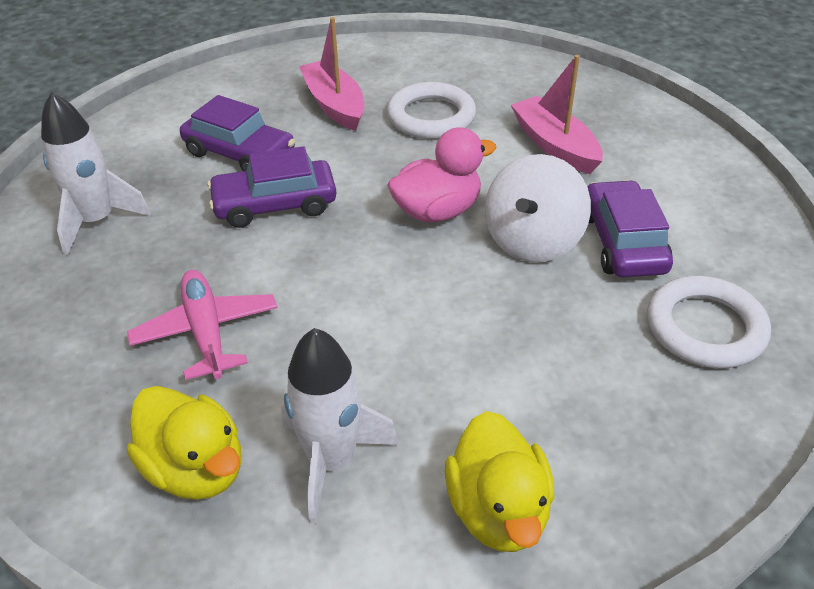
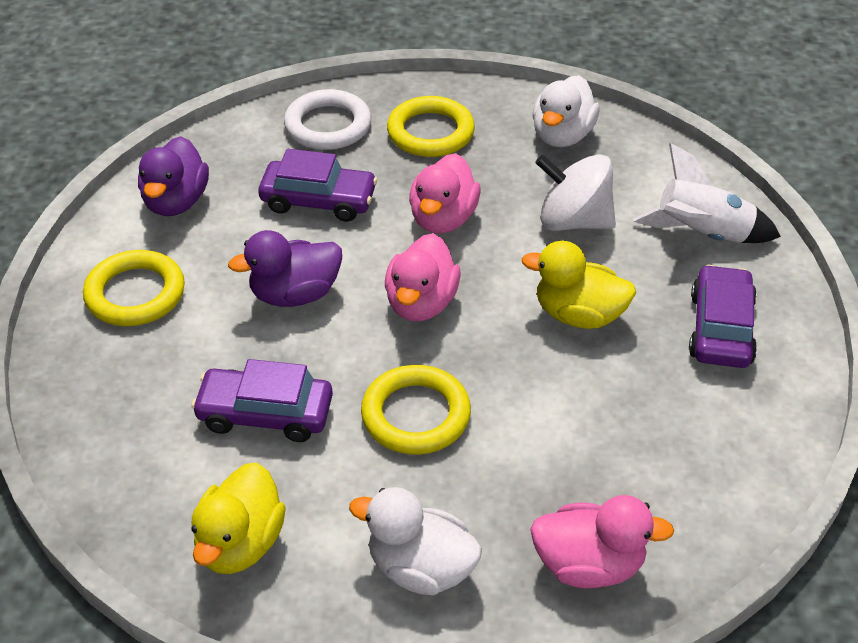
pink boat: 2 -> 0
pink duck: 1 -> 3
pink plane: 1 -> 0
purple duck: 0 -> 2
white duck: 0 -> 2
white ring: 2 -> 1
white rocket: 2 -> 1
yellow ring: 0 -> 3

